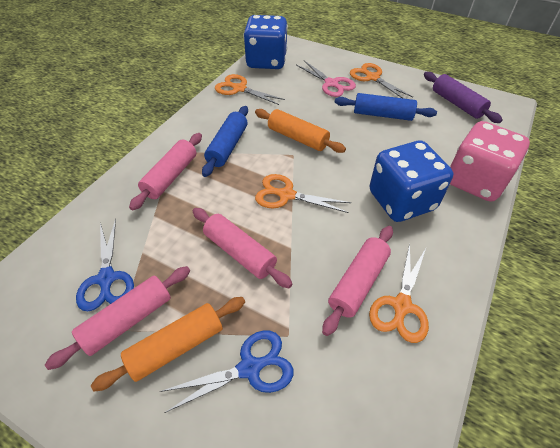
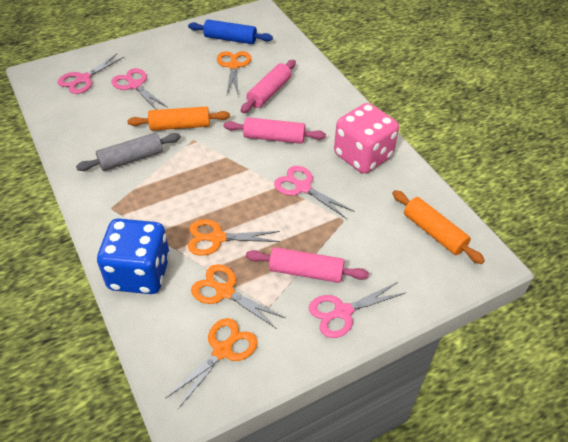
blue dice: 2 -> 1
blue rolling pin: 2 -> 1
blue scissors: 2 -> 0
grey rolling pin: 0 -> 1
pink rolling pin: 4 -> 3
pink scissors: 1 -> 4
purple rolling pin: 1 -> 0

